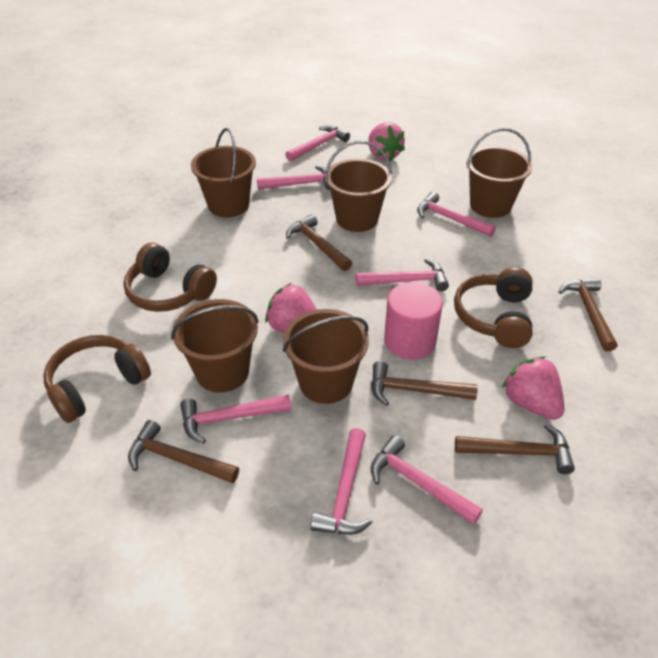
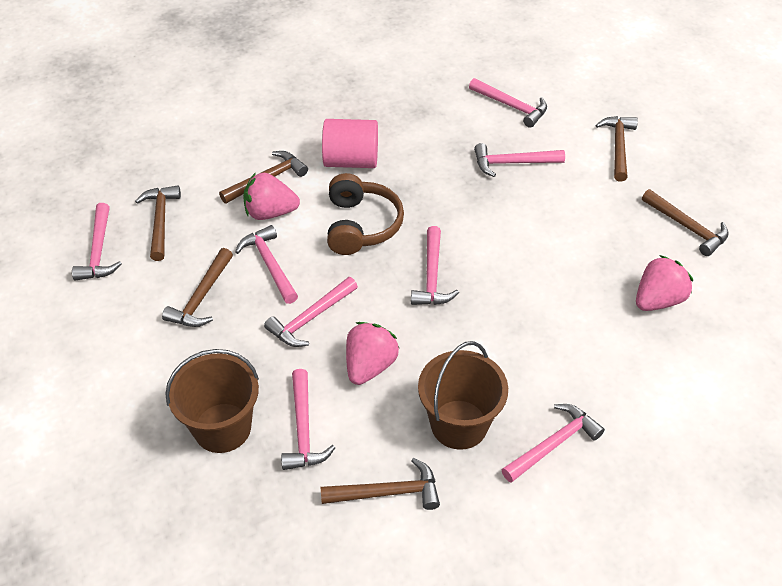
brown bucket: 5 -> 2
brown hammer: 5 -> 6
brown headphones: 3 -> 1
pink hammer: 7 -> 8

